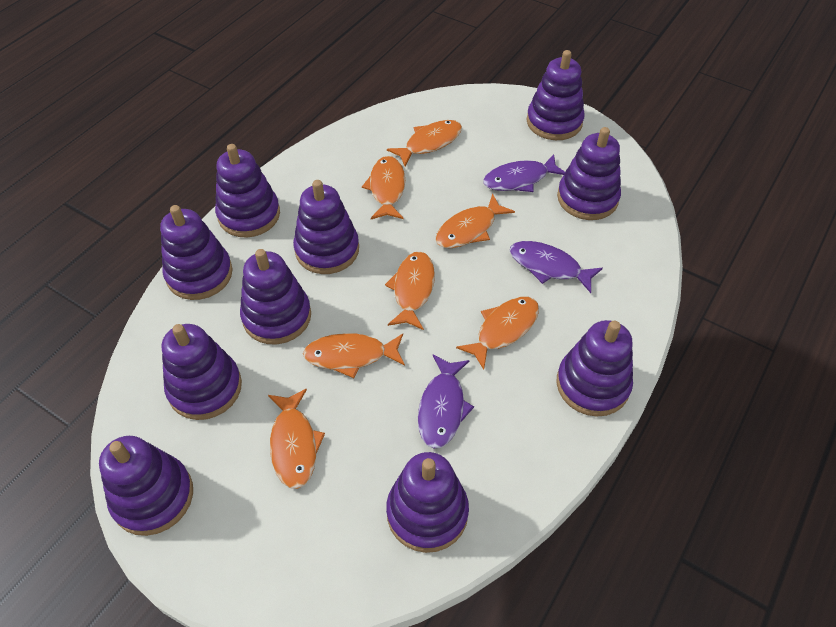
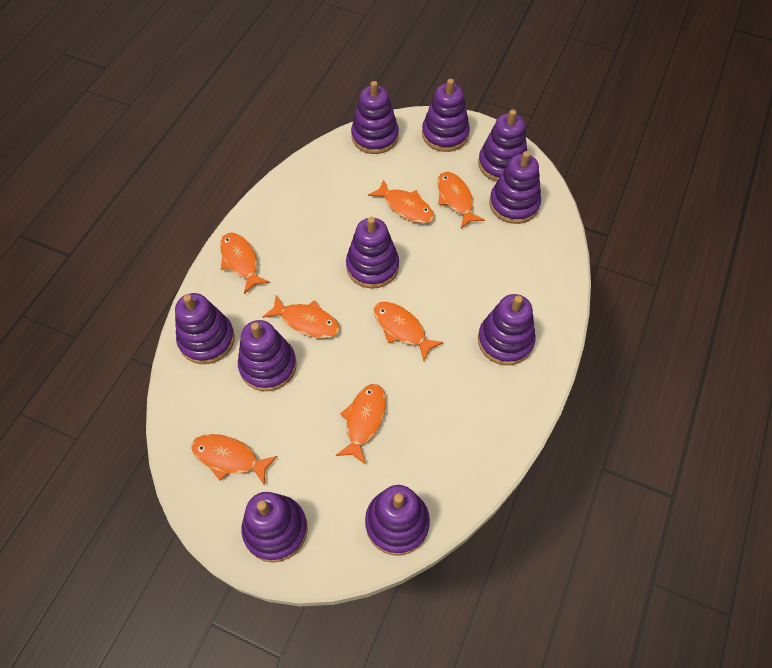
purple fish: 3 -> 0

